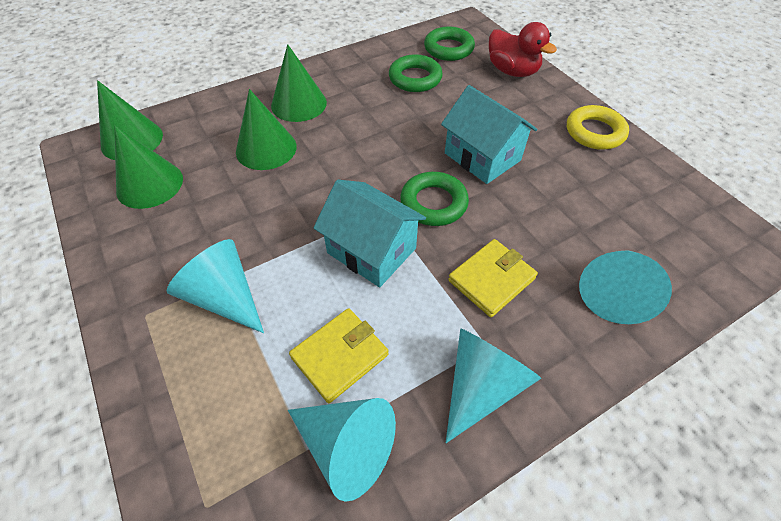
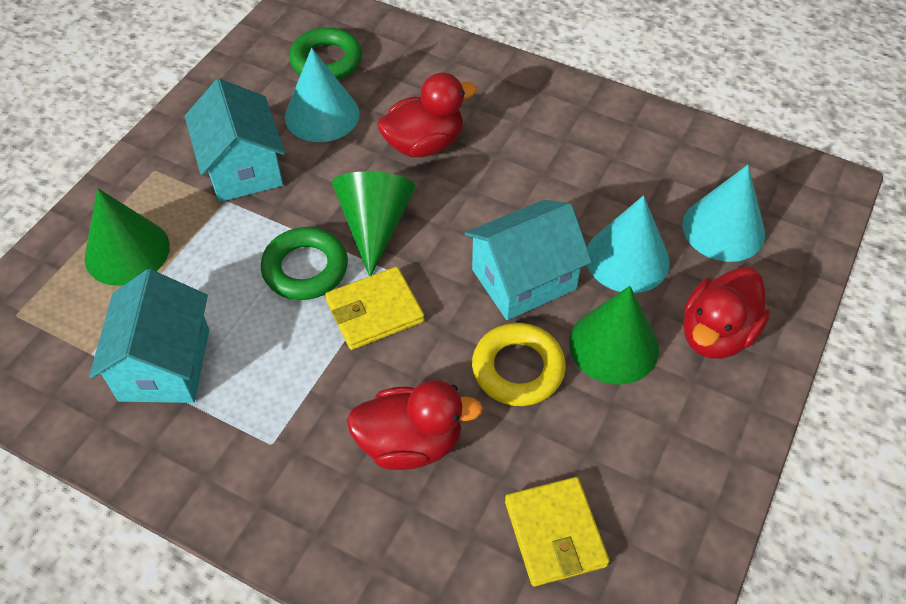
green cone: 4 -> 3
green ring: 3 -> 2
red duck: 1 -> 3
turquoise cone: 4 -> 3
turquoise house: 2 -> 3

